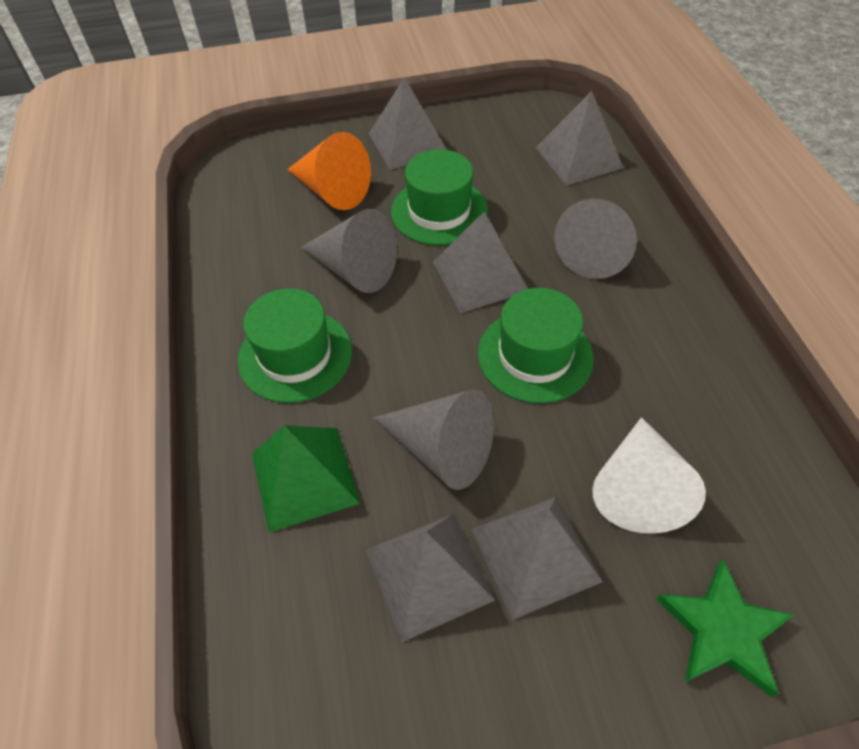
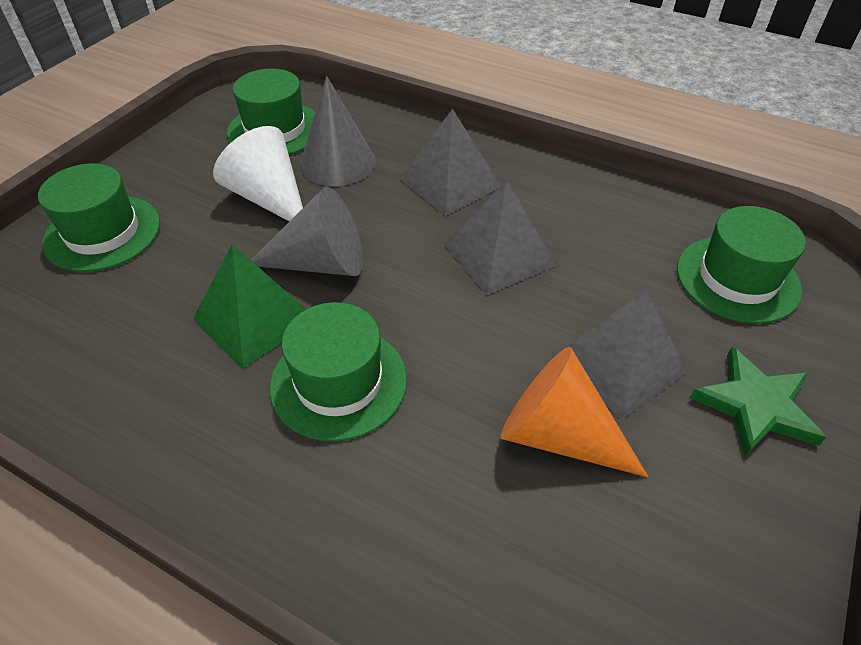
green hat: 3 -> 4
grey cone: 3 -> 2
grey pyramid: 5 -> 3

